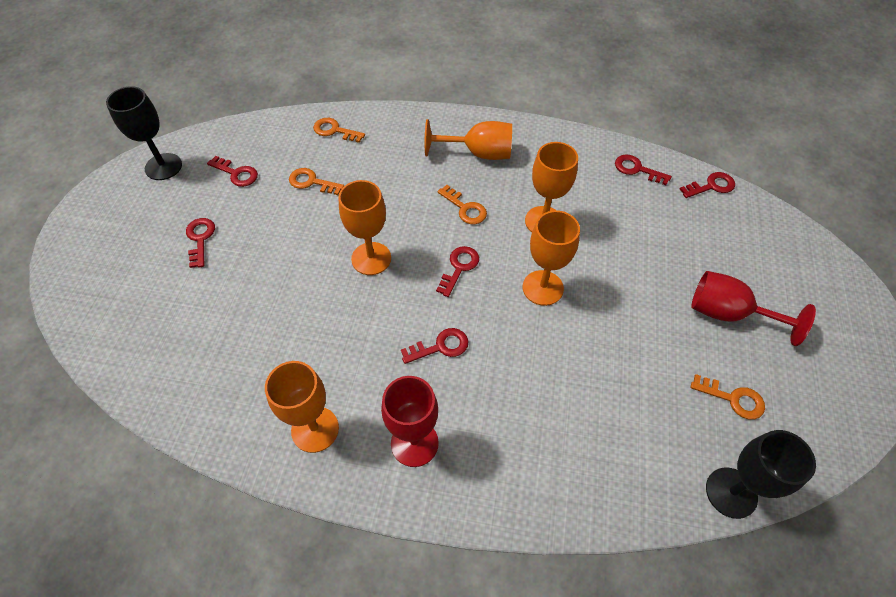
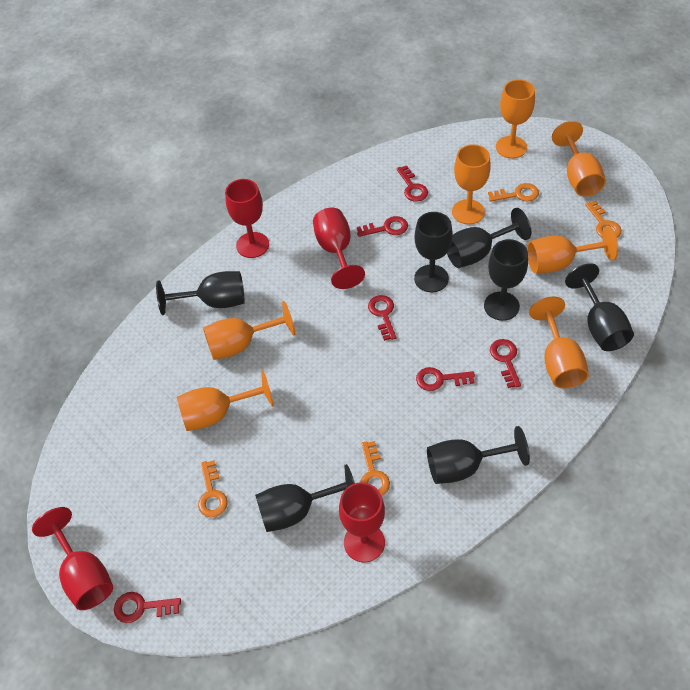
black goblet: 2 -> 7
orange goblet: 5 -> 7
red goblet: 2 -> 4

